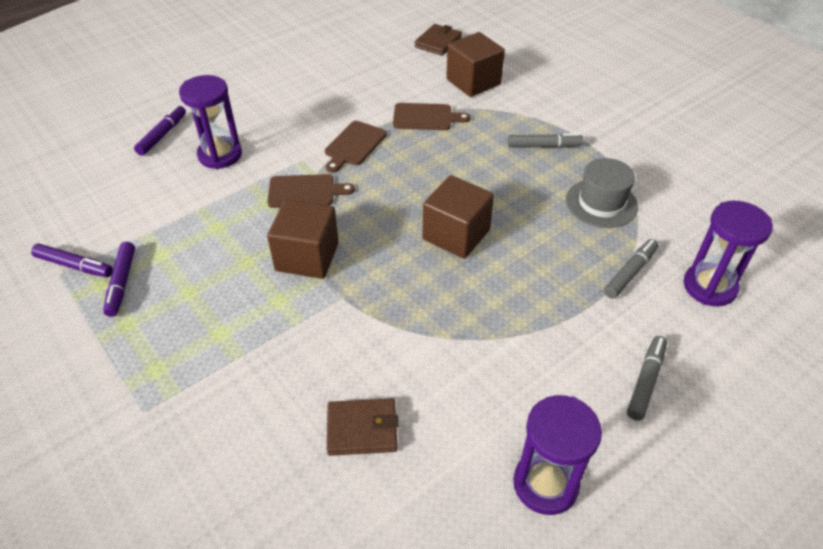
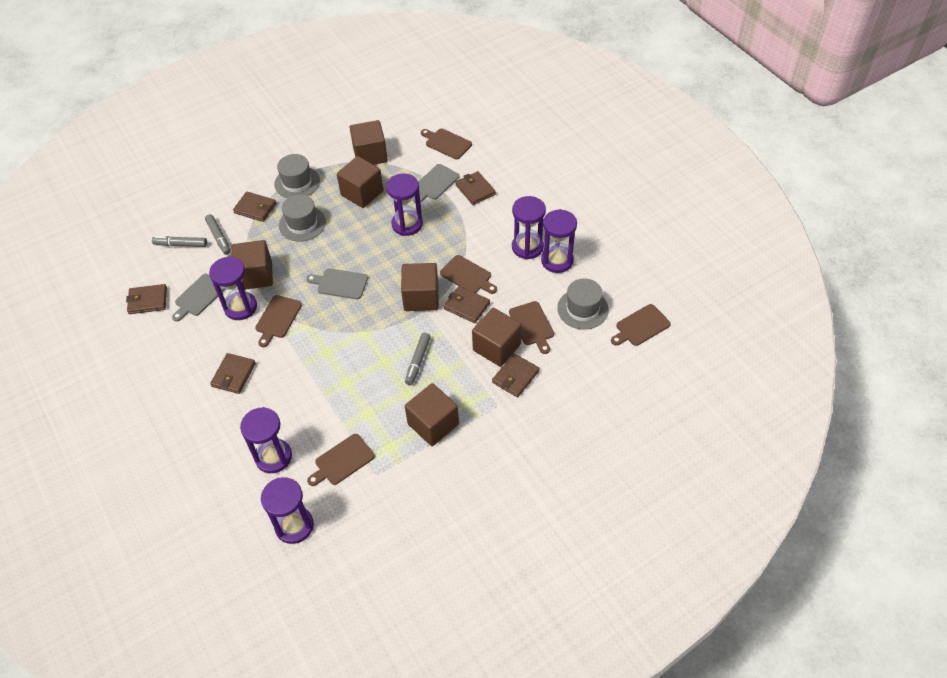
brown cube: 3 -> 6
brown cutting board: 3 -> 6
brown wallet: 2 -> 6
grey cutting board: 0 -> 3
grey hat: 1 -> 3
purple hourglass: 3 -> 6
purple marker: 3 -> 0

